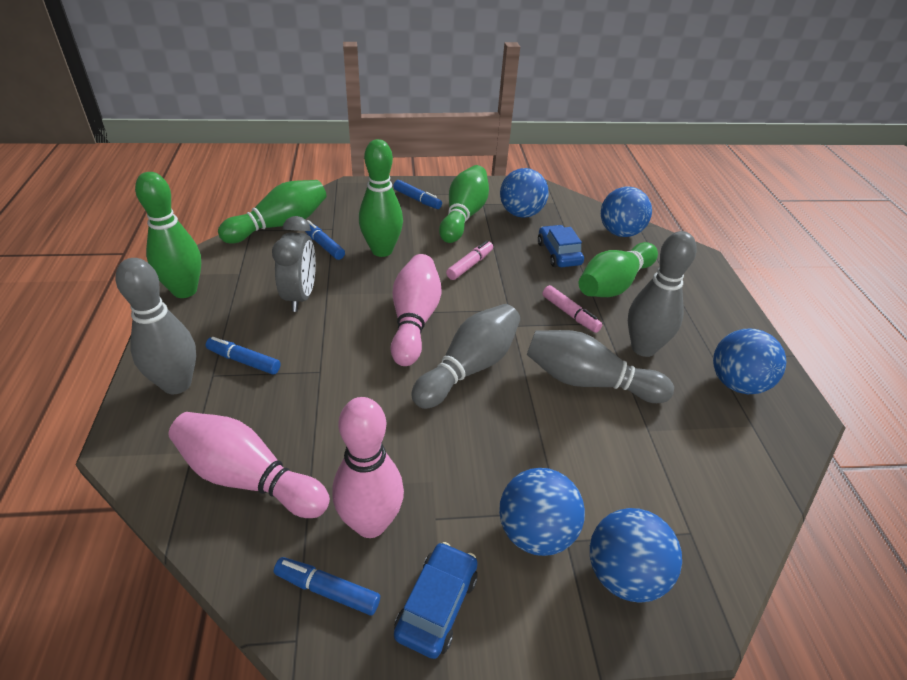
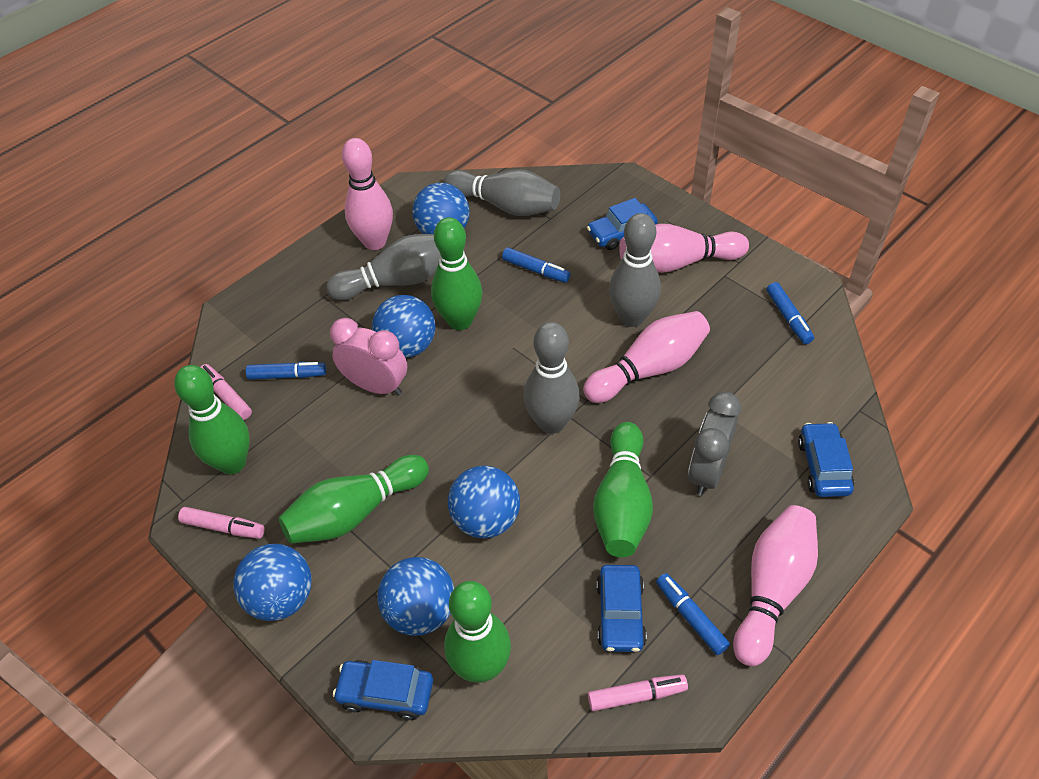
blue car: 2 -> 4
pink bowling pin: 3 -> 4
pink clock: 0 -> 1
pink marker: 2 -> 3

